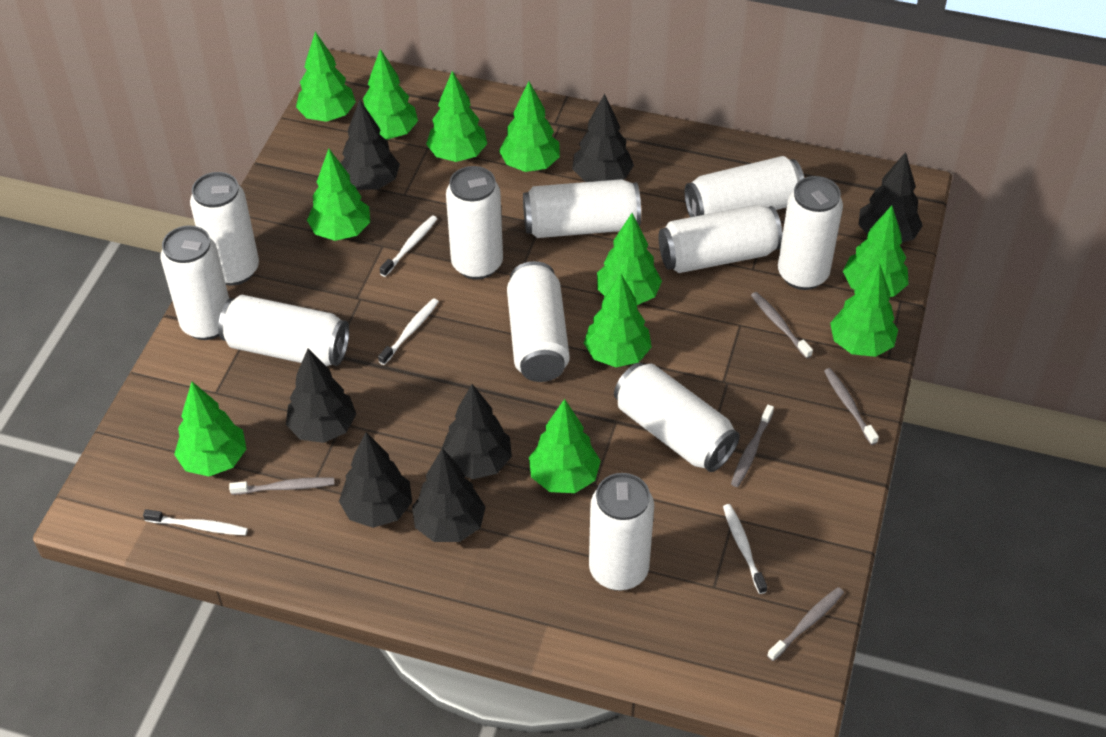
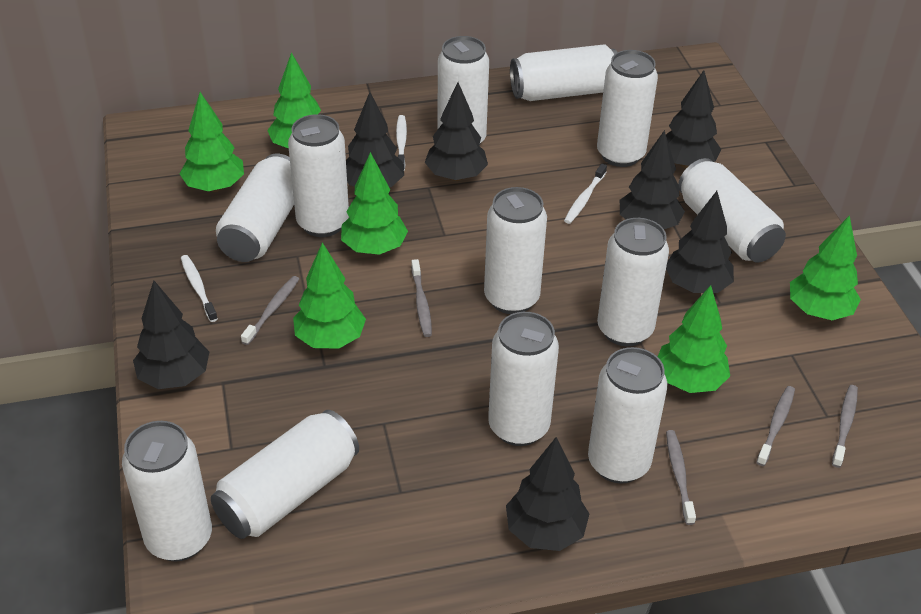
green tree: 11 -> 6
white can: 11 -> 12
white toothbrush: 4 -> 3

